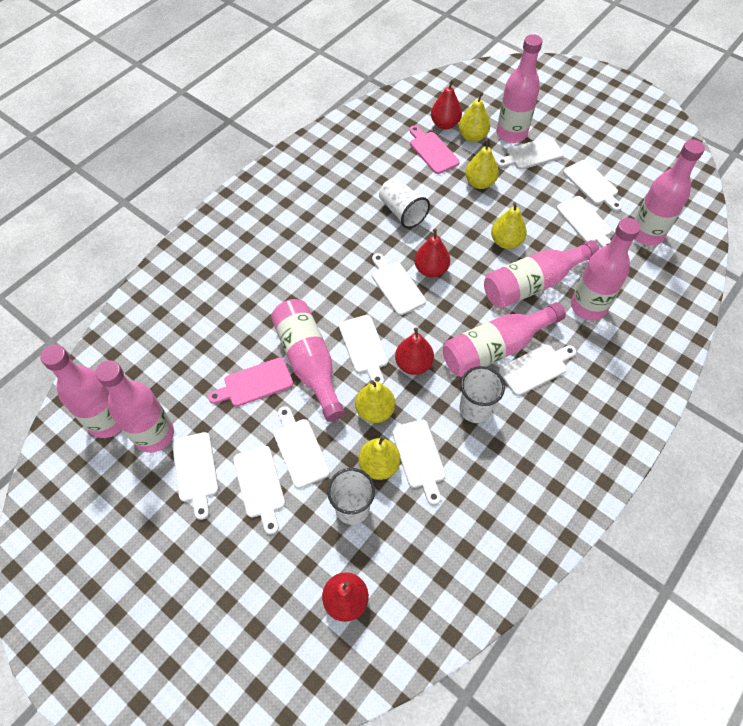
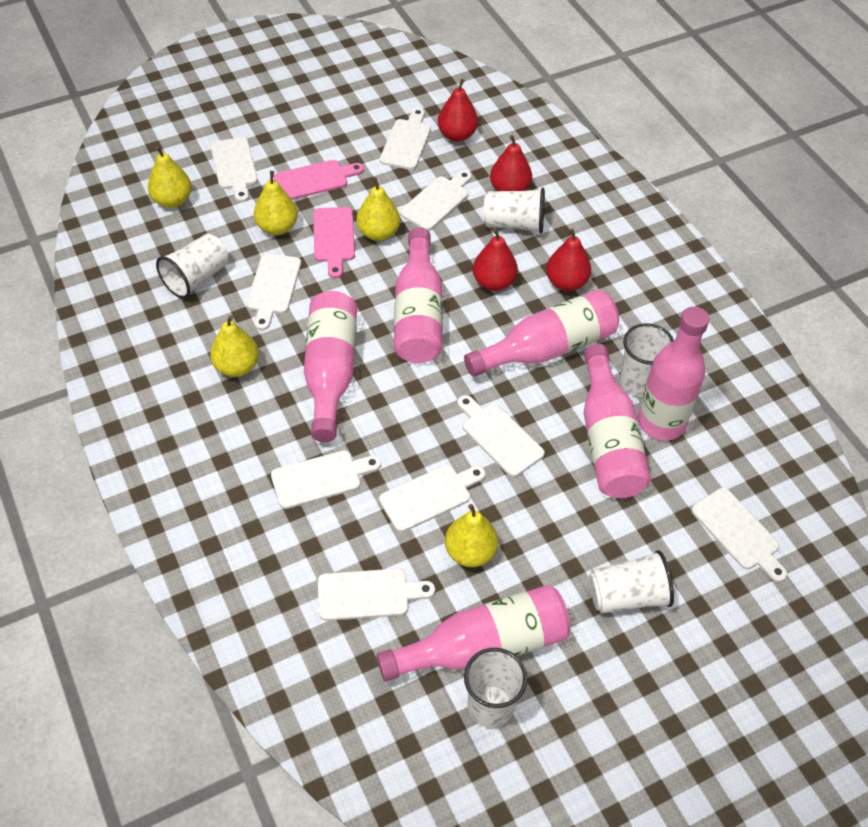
pink bottle: 8 -> 6
white cup: 3 -> 5
white cutting board: 10 -> 9

